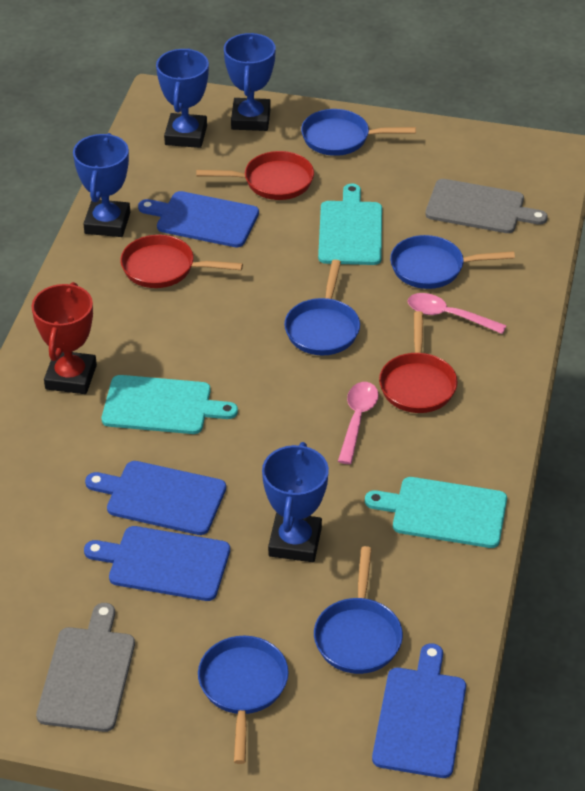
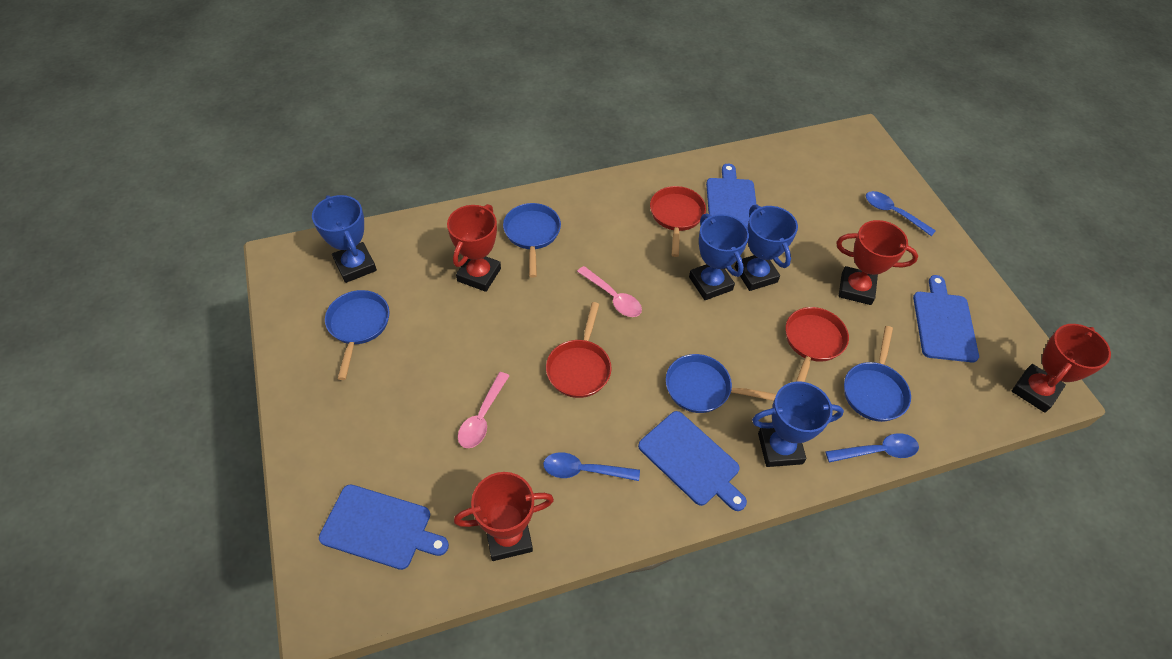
blue pan: 5 -> 4
blue spoon: 0 -> 3
grey cutting board: 2 -> 0
red trophy: 1 -> 4
turquoise cutting board: 3 -> 0

